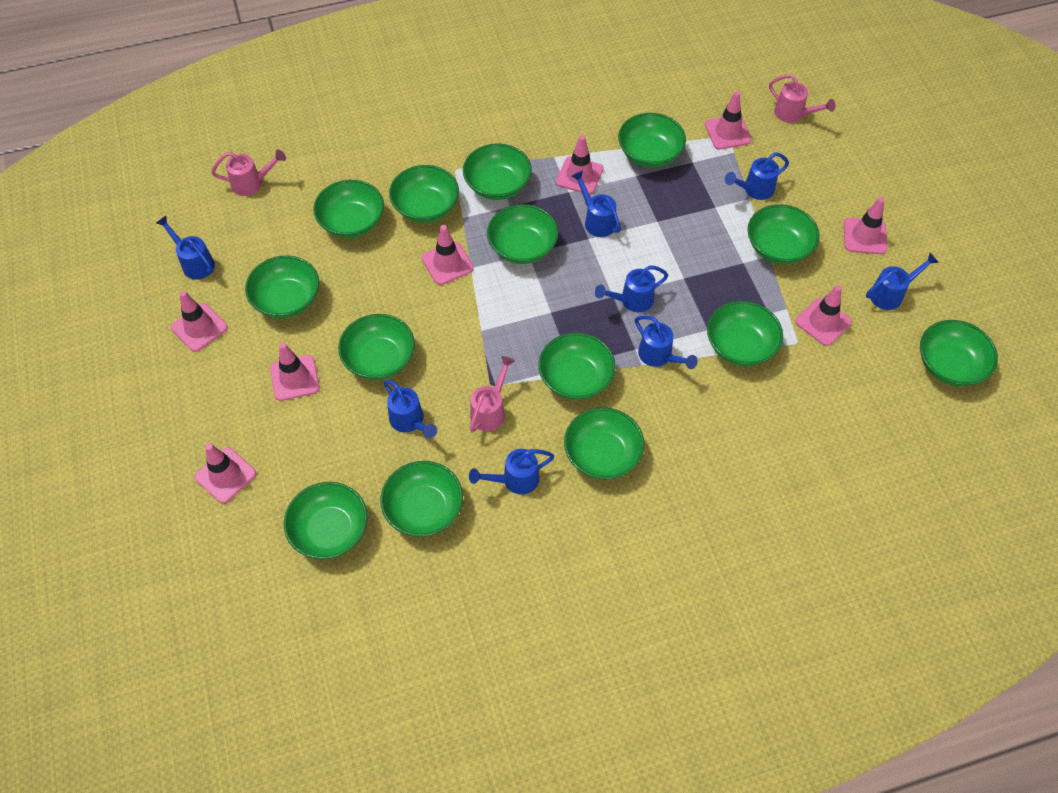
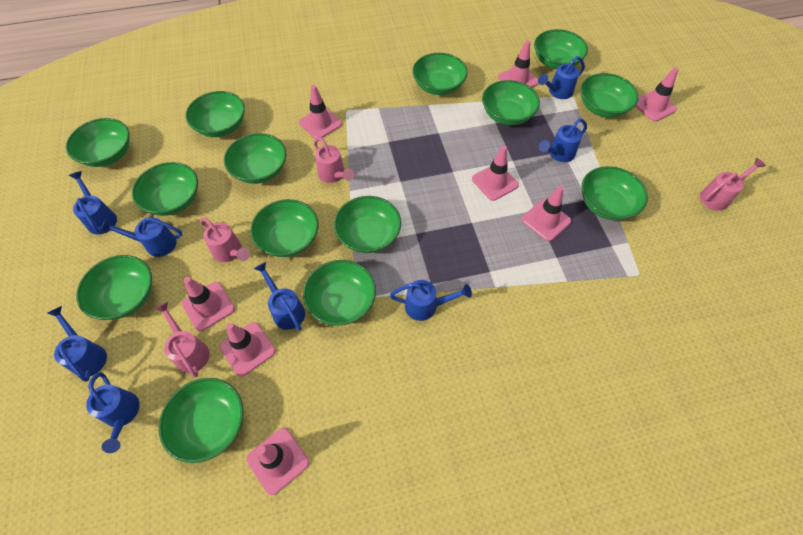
pink watering can: 3 -> 4

